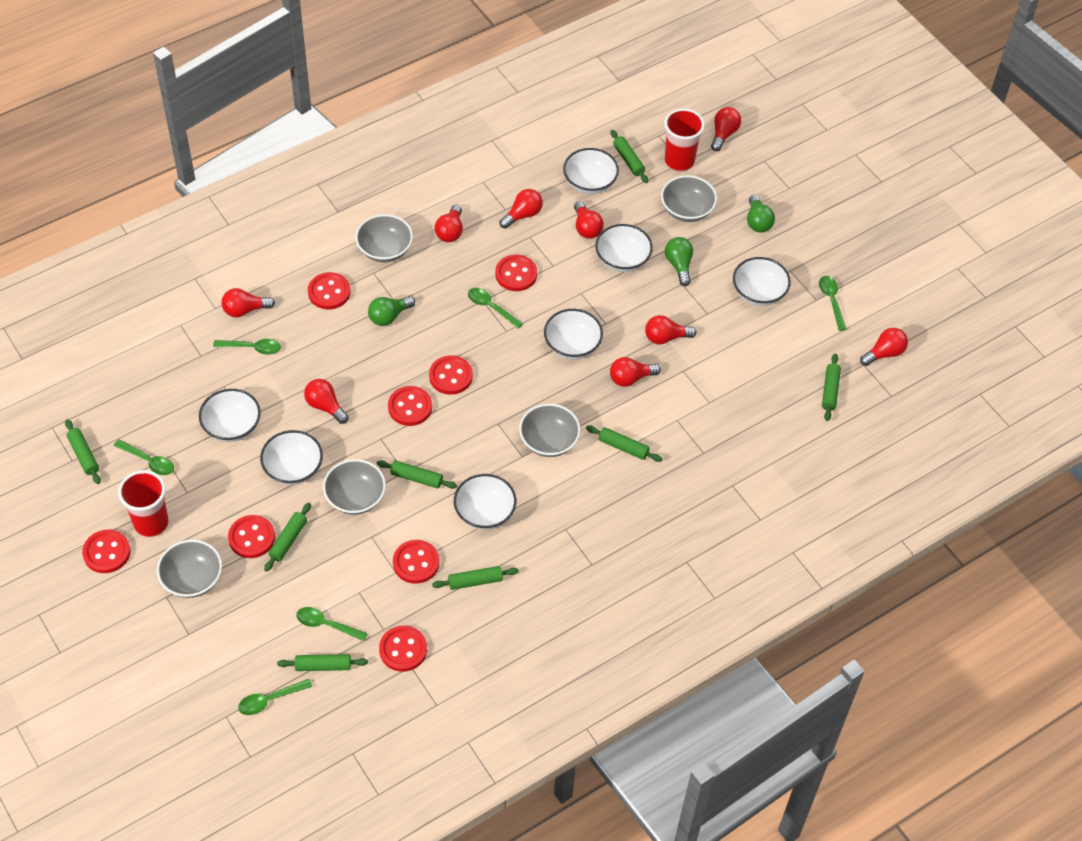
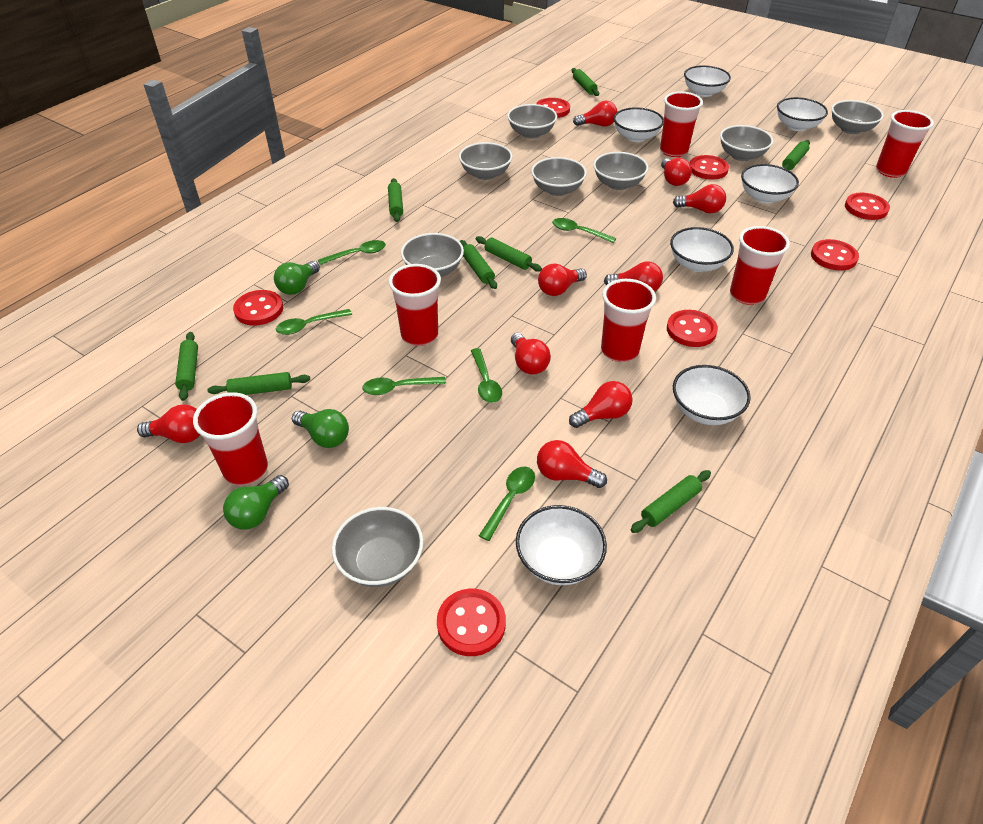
grey bowl: 5 -> 8
red button: 8 -> 7
red cup: 2 -> 6

